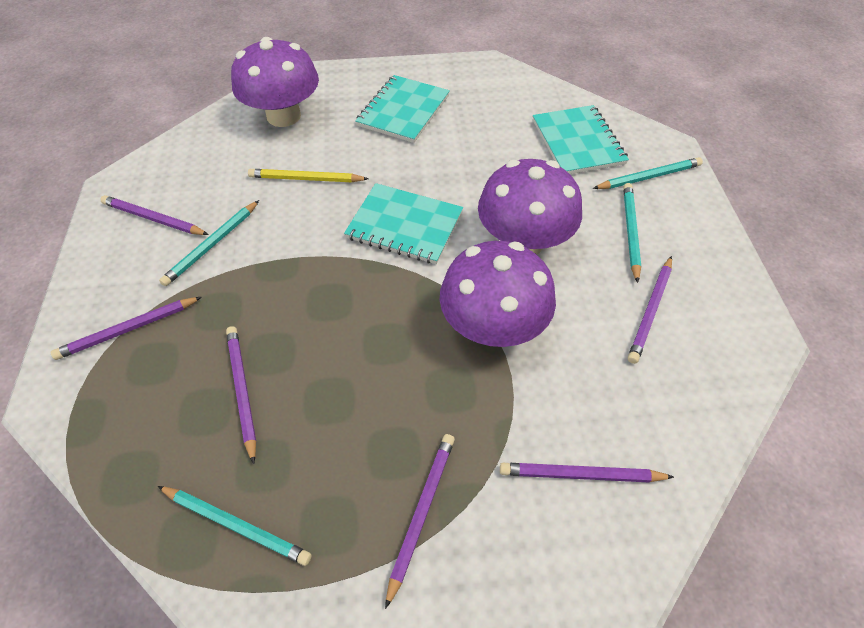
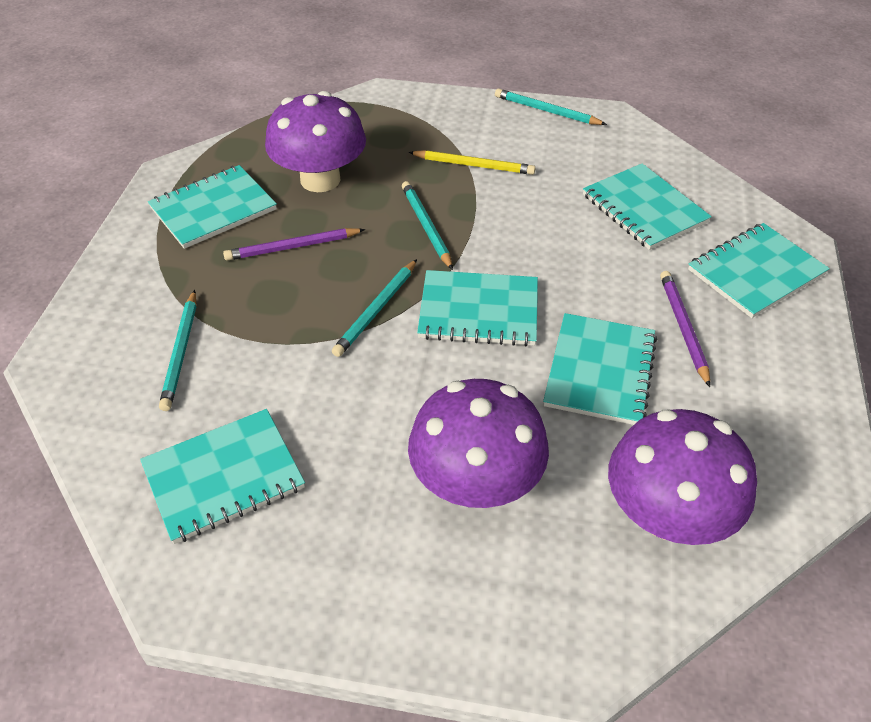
purple pencil: 6 -> 2
turquoise notebook: 3 -> 6

